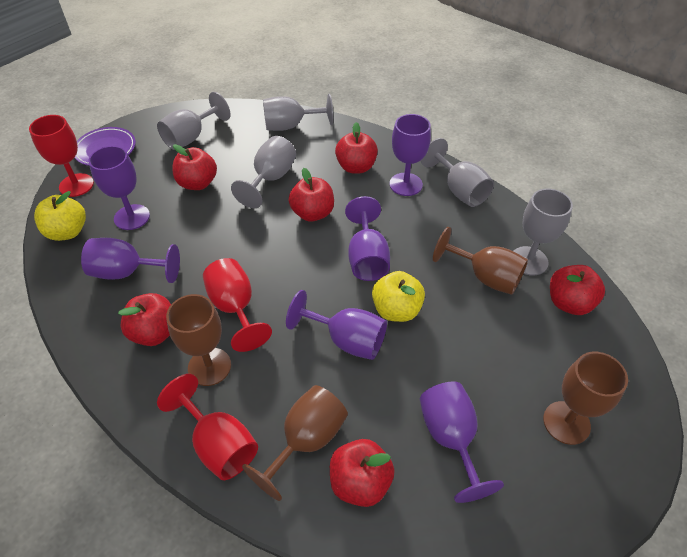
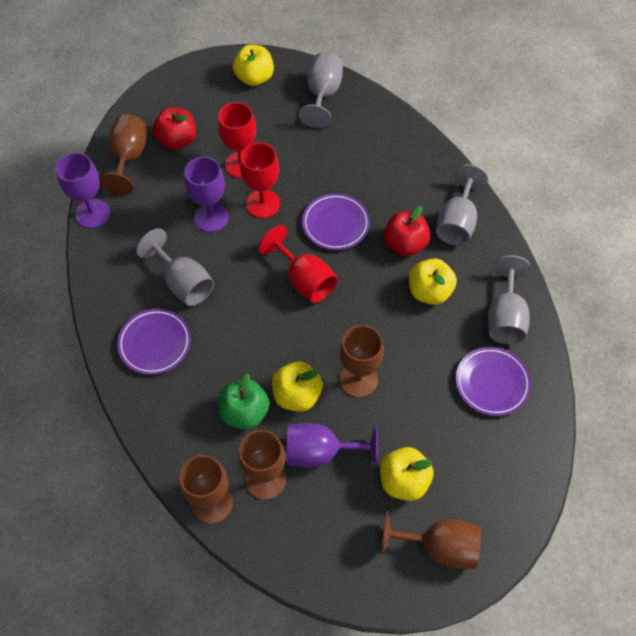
brown goblet: 4 -> 5
green apple: 0 -> 1
grey goblet: 5 -> 4
purple goblet: 6 -> 3
purple plate: 1 -> 3
red apple: 6 -> 2
yellow apple: 2 -> 4

